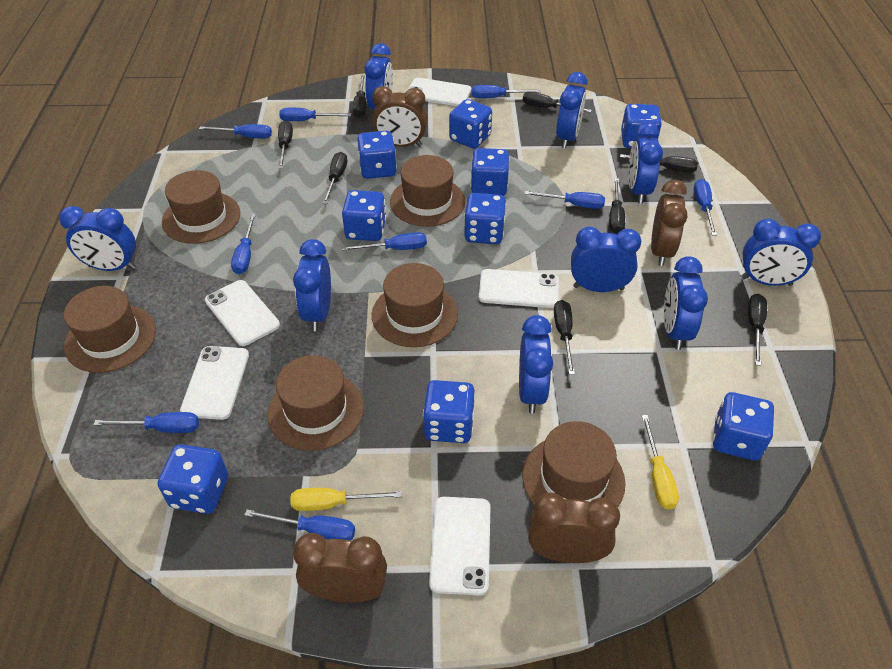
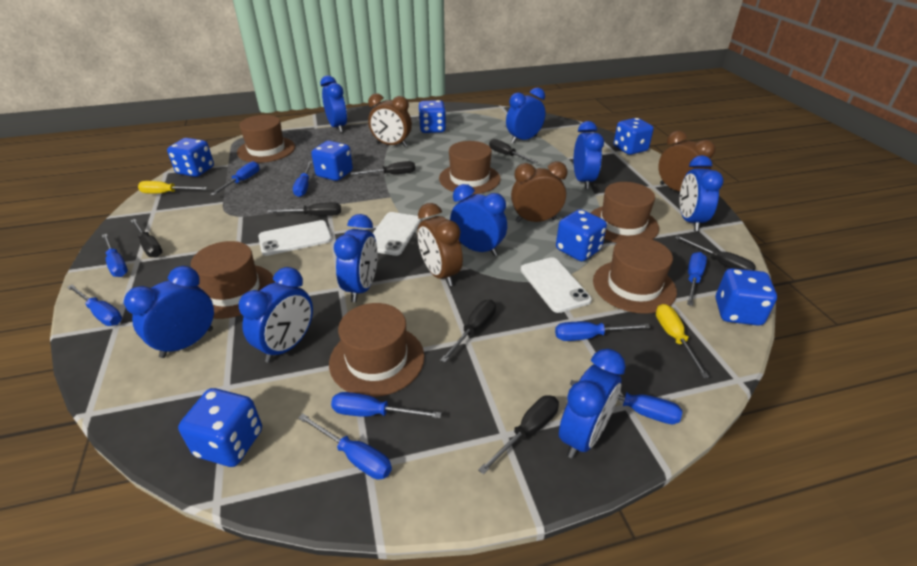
black screwdriver: 8 -> 7
blue dice: 9 -> 7
white phone: 5 -> 3

